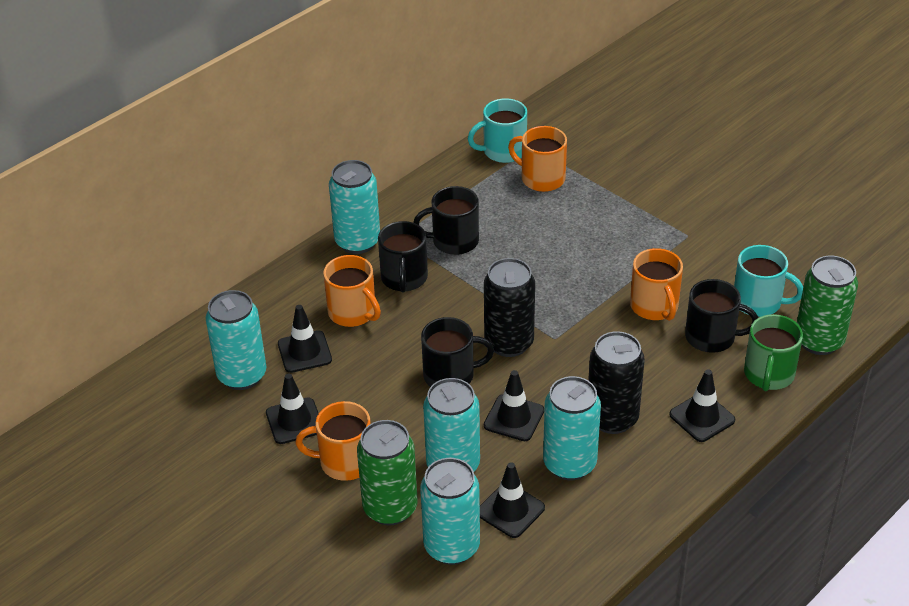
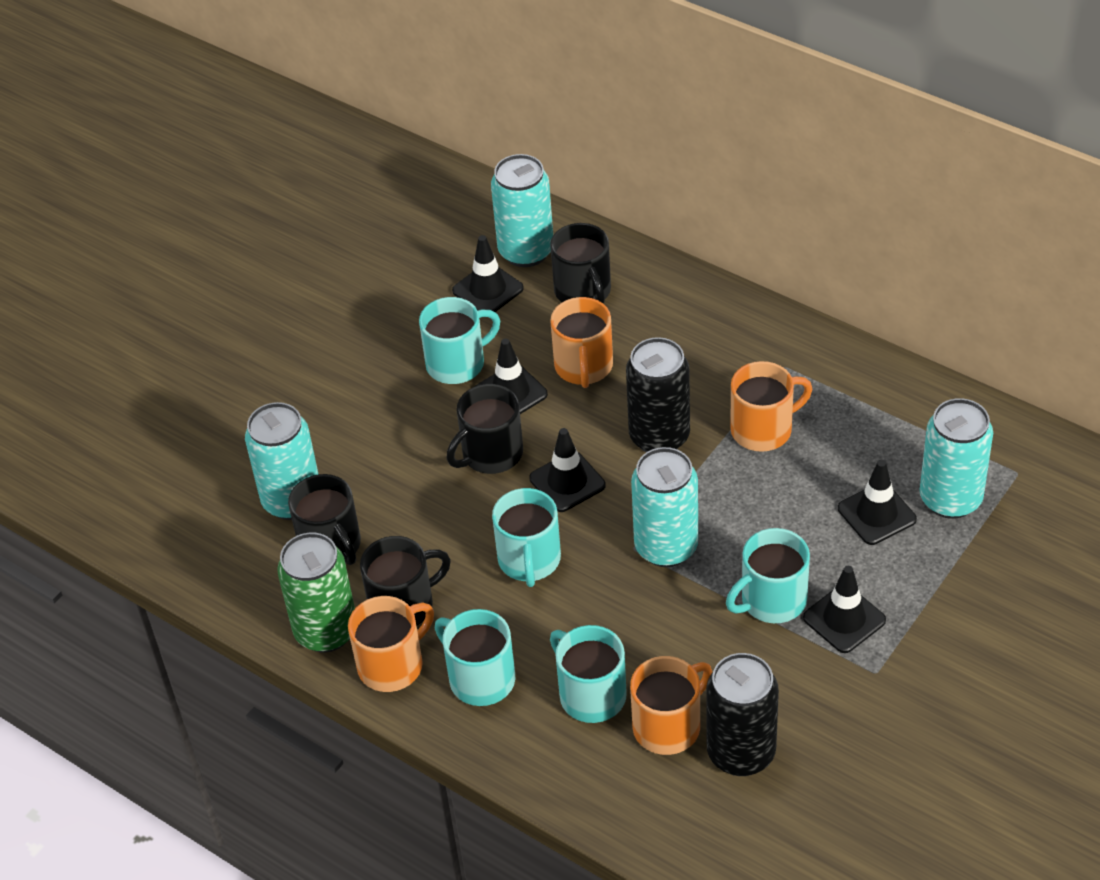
green can: 2 -> 1
green mug: 1 -> 0
turquoise can: 5 -> 4
turquoise mug: 2 -> 5

